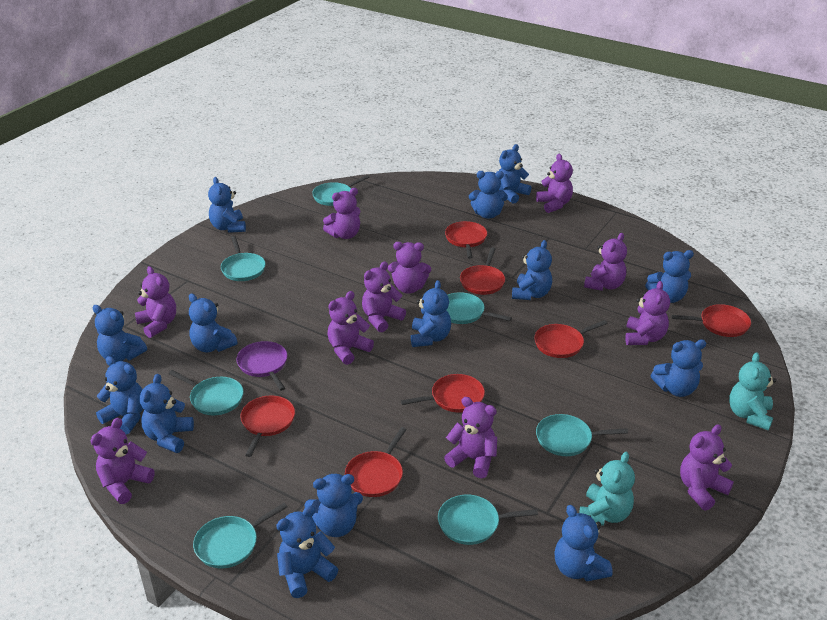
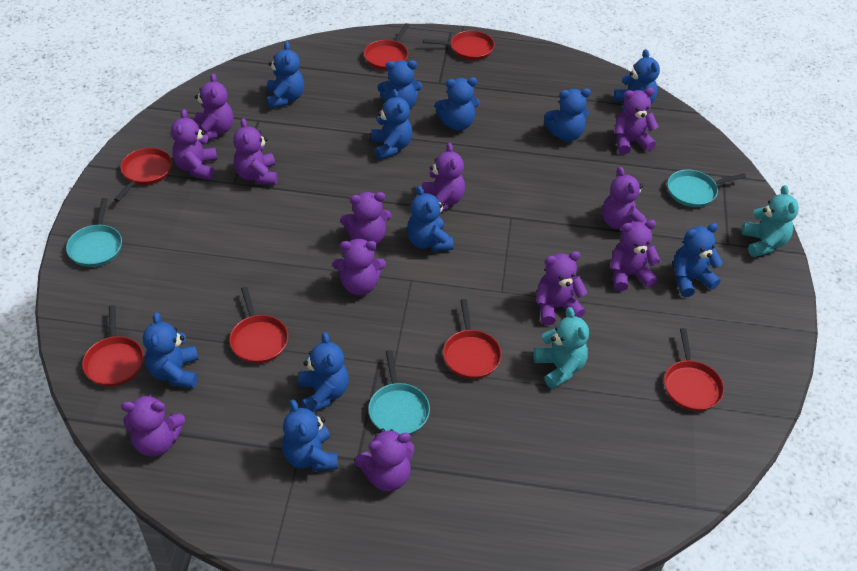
blue teddy bear: 14 -> 11
purple pan: 1 -> 0
purple teddy bear: 11 -> 12
turquoise pan: 7 -> 3

